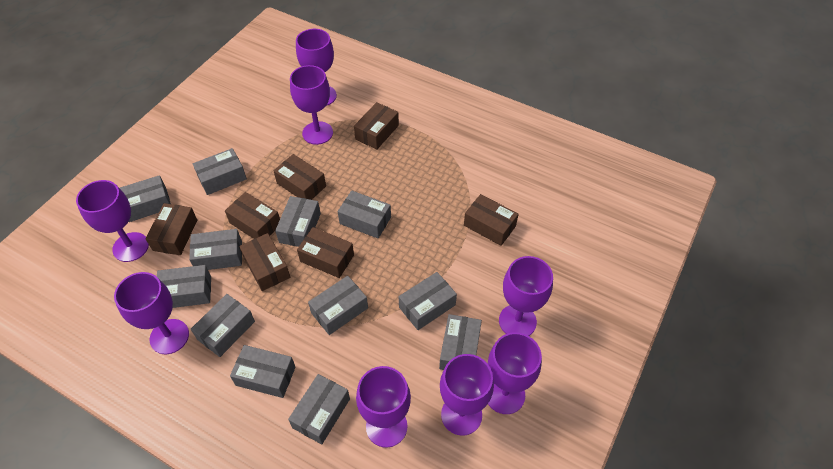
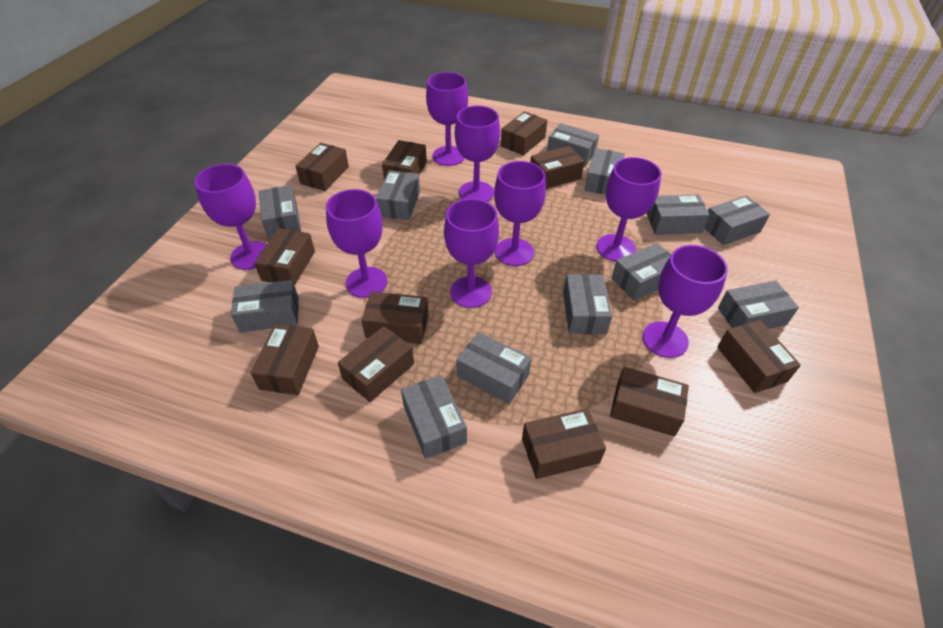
brown box: 7 -> 11

